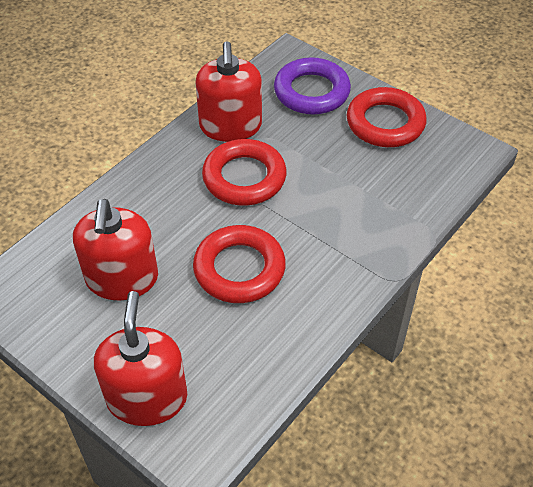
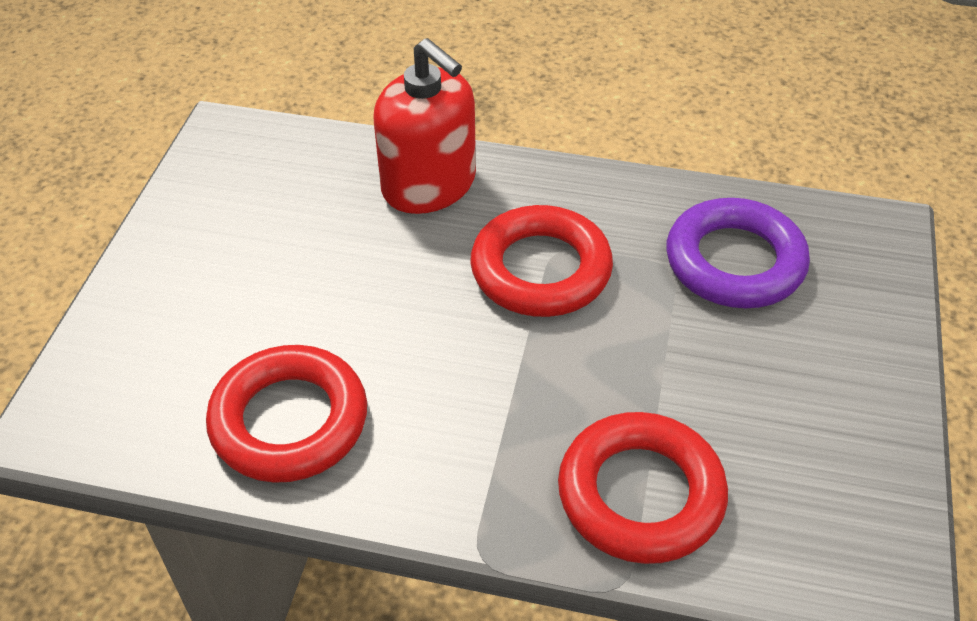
red soap dispenser: 3 -> 1

